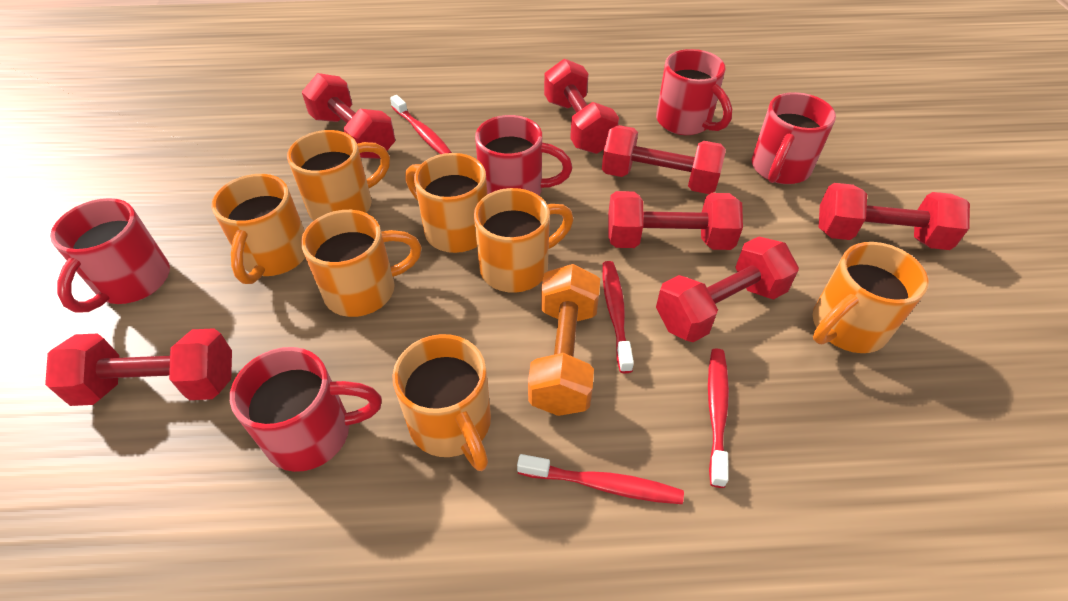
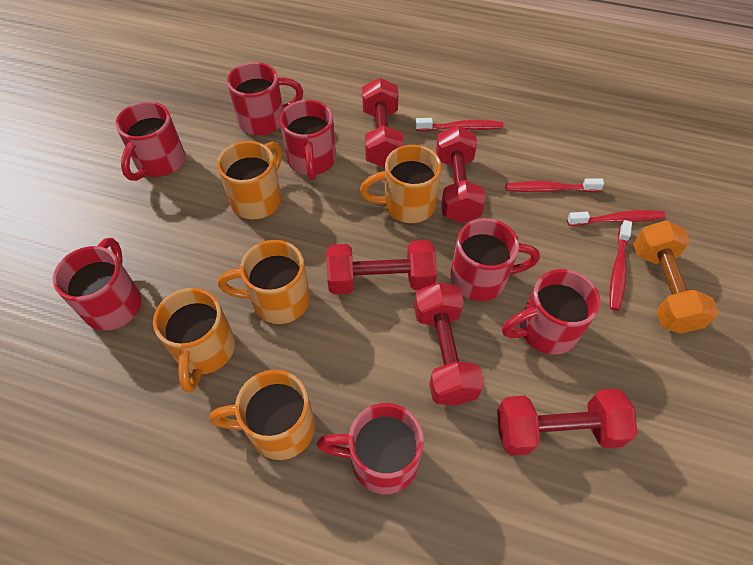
orange mug: 7 -> 5
red dumbbell: 7 -> 5
red mug: 5 -> 7

